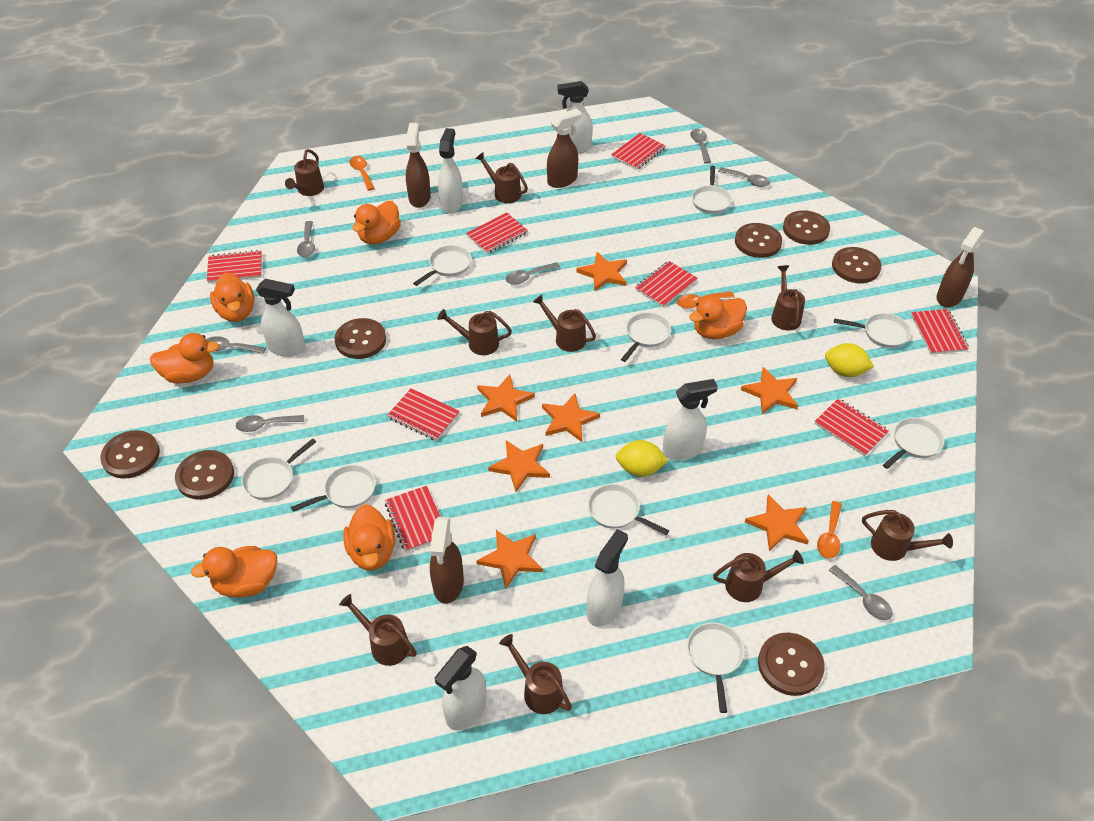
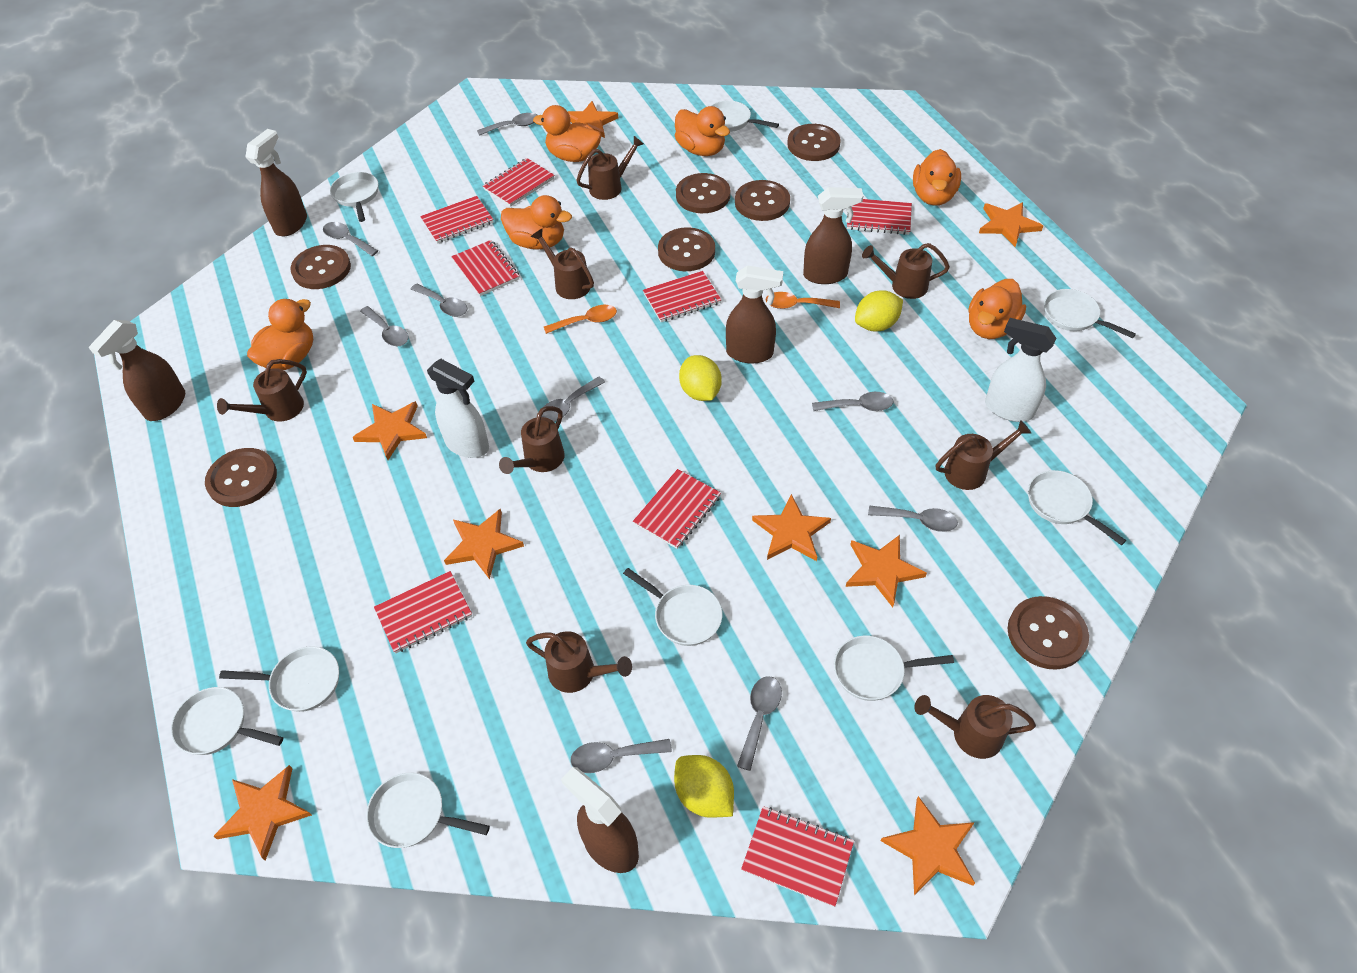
brown spray bottle: 4 -> 5
brown watering can: 9 -> 8
grey spoon: 7 -> 9
orange spoon: 3 -> 2
orange star: 7 -> 8
white spray bottle: 6 -> 2
yellow lemon: 2 -> 3

